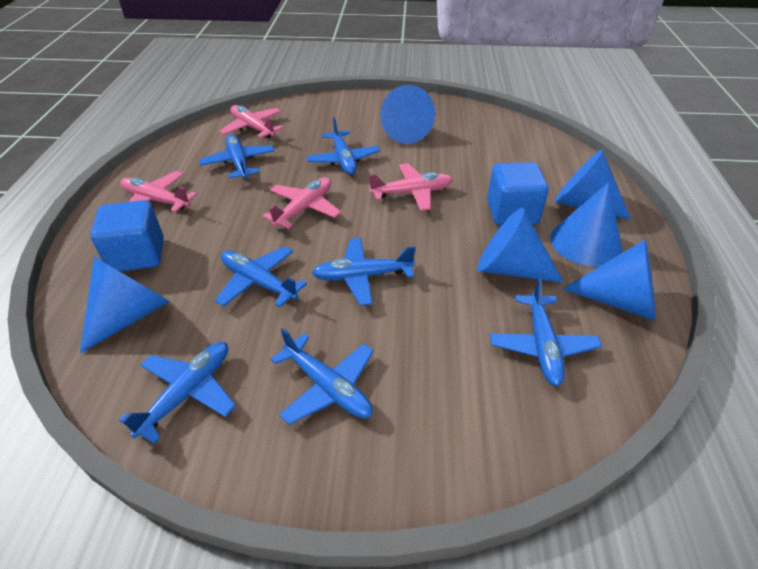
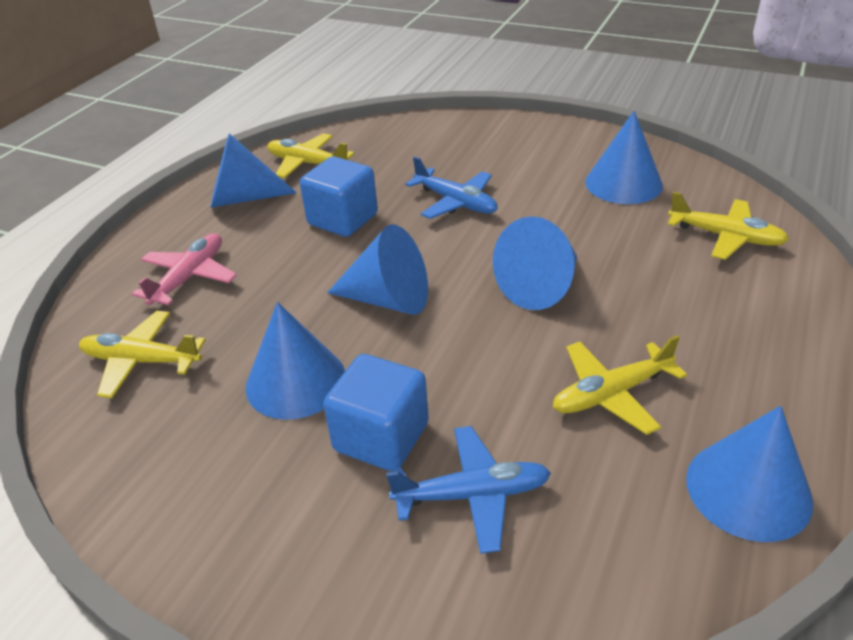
blue plane: 7 -> 2
pink plane: 4 -> 1
yellow plane: 0 -> 4

